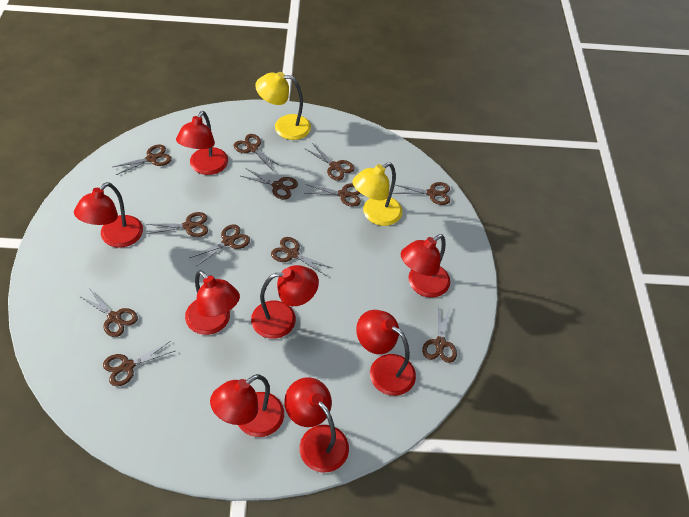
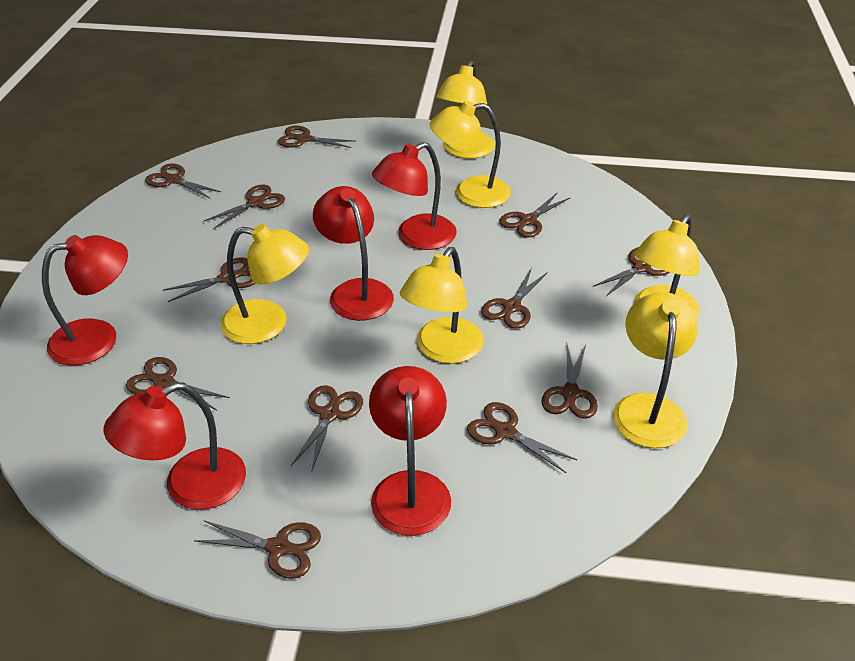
red lamp: 8 -> 5
yellow lamp: 2 -> 6

